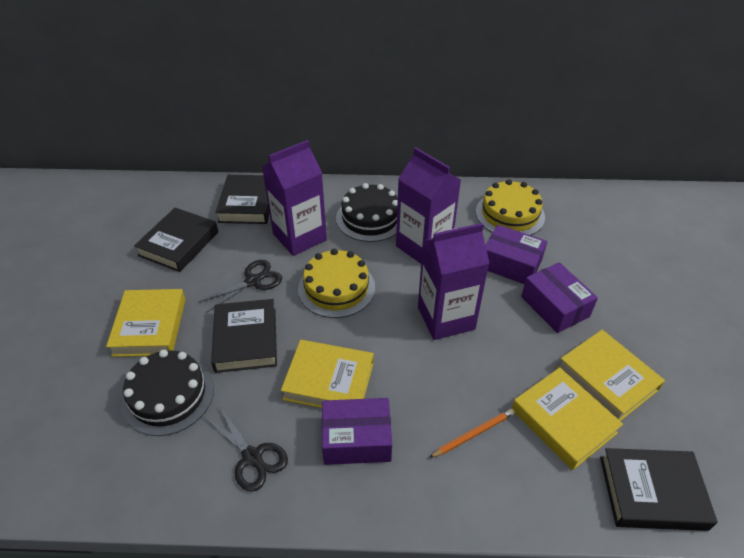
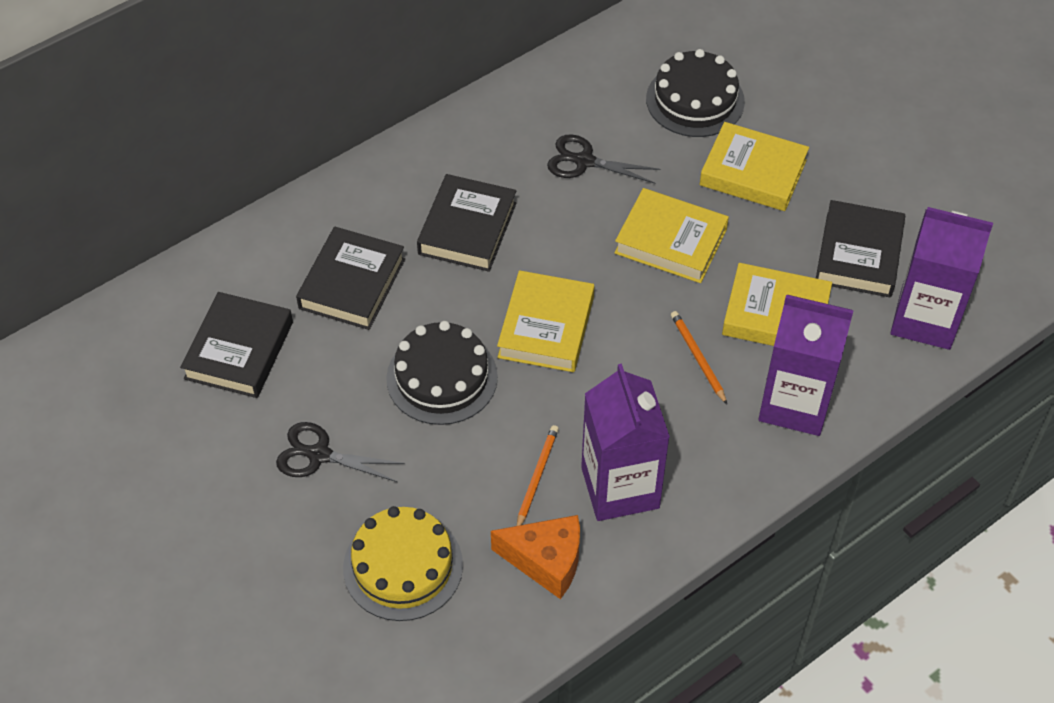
orange cheese: 0 -> 1
orange pencil: 1 -> 2
purple box: 3 -> 0
yellow cake: 2 -> 1

